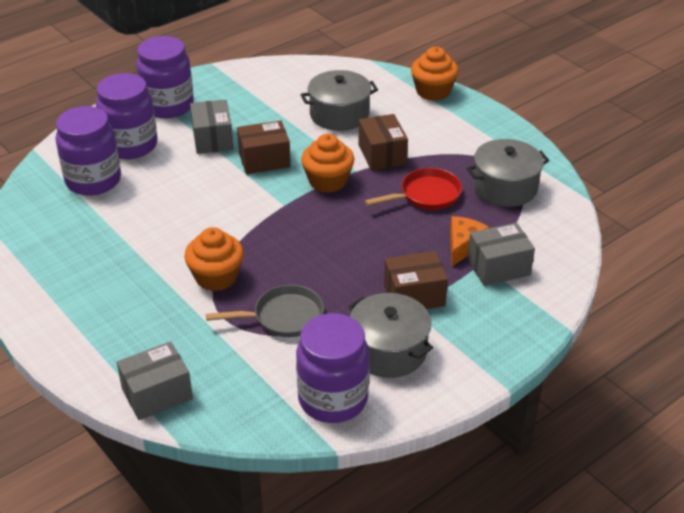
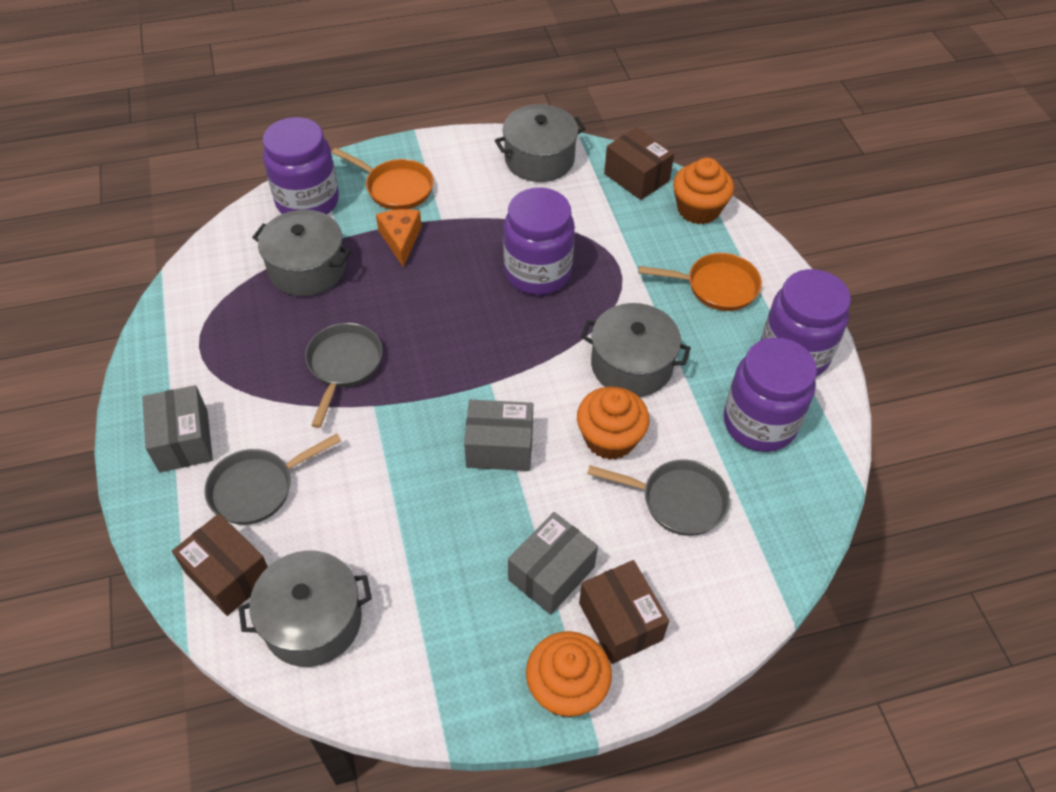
grey pan: 1 -> 3
grey pot: 3 -> 4
orange pan: 0 -> 2
red pan: 1 -> 0

